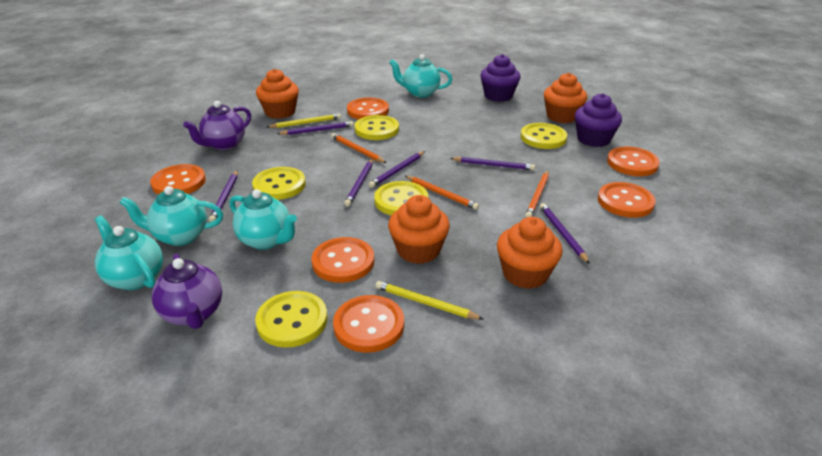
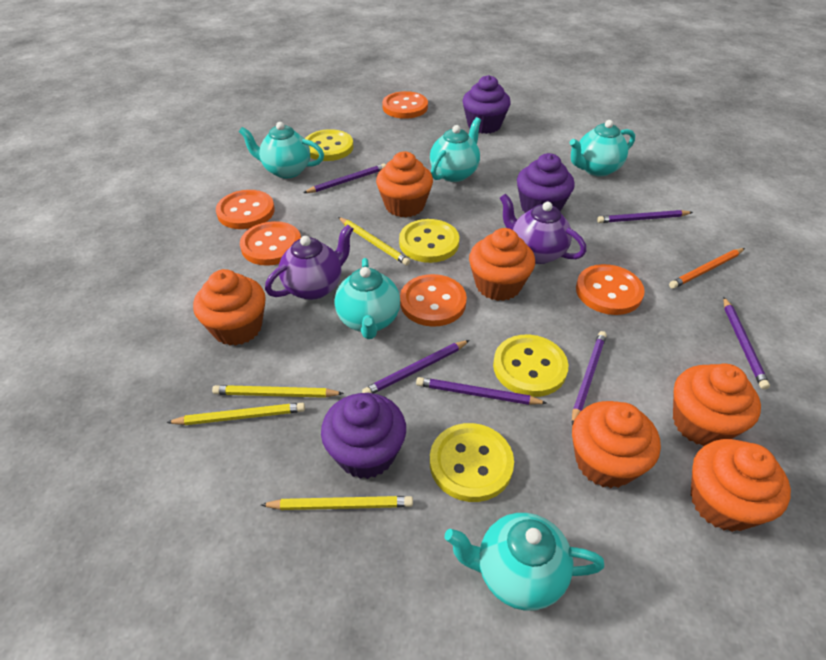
orange button: 6 -> 5
orange cupcake: 4 -> 6
orange pencil: 3 -> 1
purple cupcake: 2 -> 3
turquoise teapot: 4 -> 5
yellow button: 5 -> 4
yellow pencil: 2 -> 4

